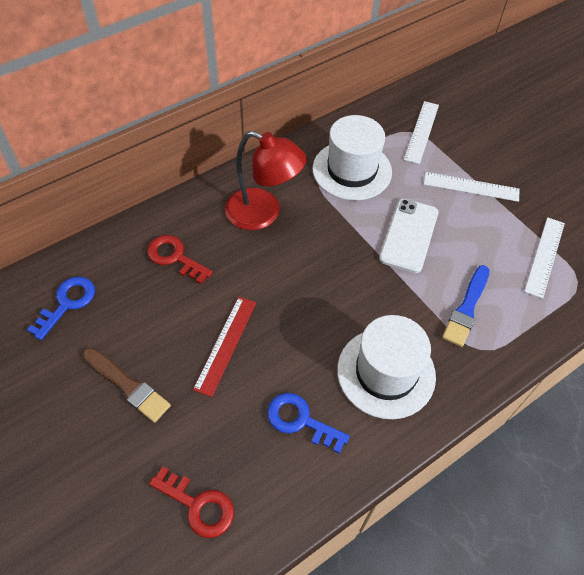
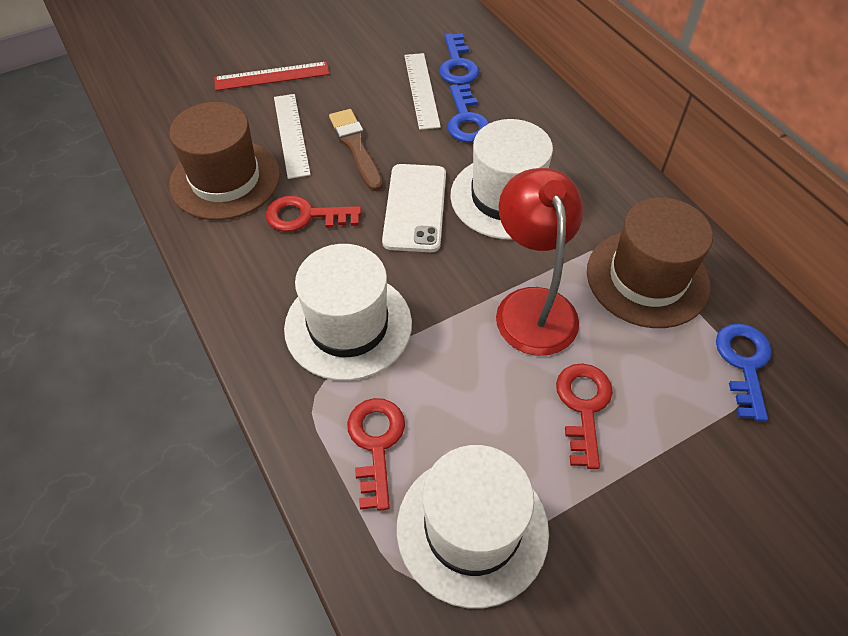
blue brush: 1 -> 0
blue key: 2 -> 3
brown hat: 0 -> 2
red key: 2 -> 3
white hat: 2 -> 3
white ruler: 3 -> 2

